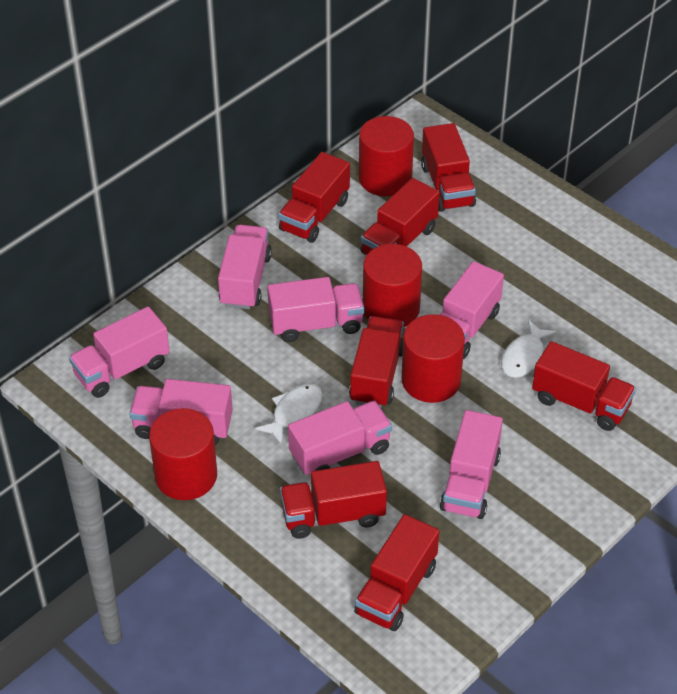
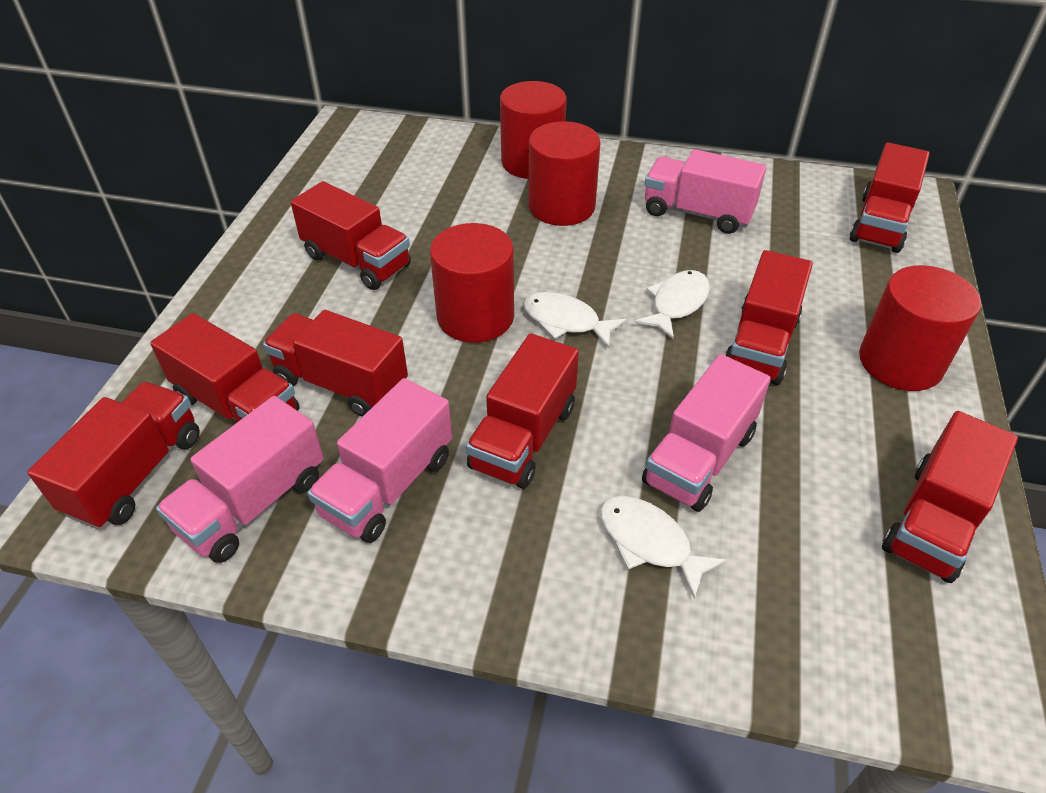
pink truck: 7 -> 4
red truck: 7 -> 8
white fish: 2 -> 3

